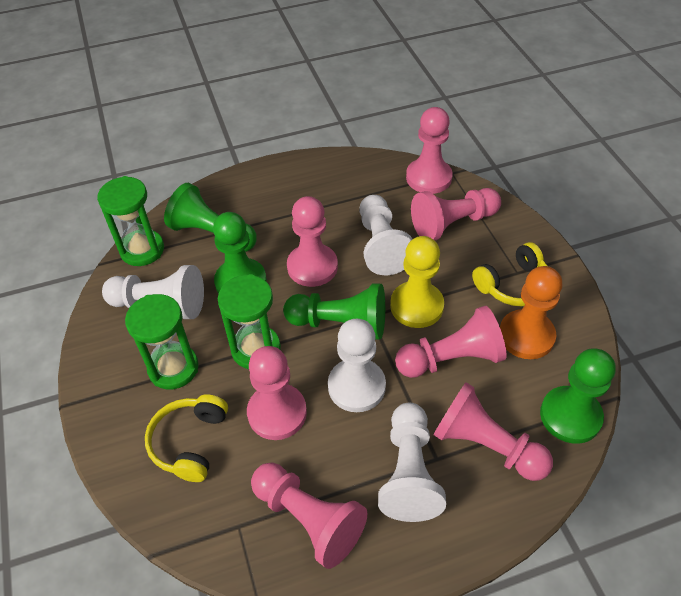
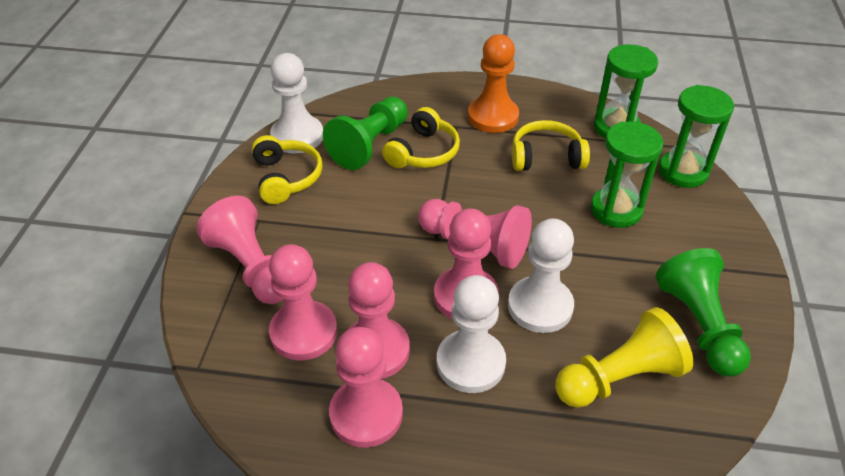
green pawn: 4 -> 2
pink pawn: 7 -> 6
white pawn: 4 -> 3
yellow headphones: 2 -> 3

